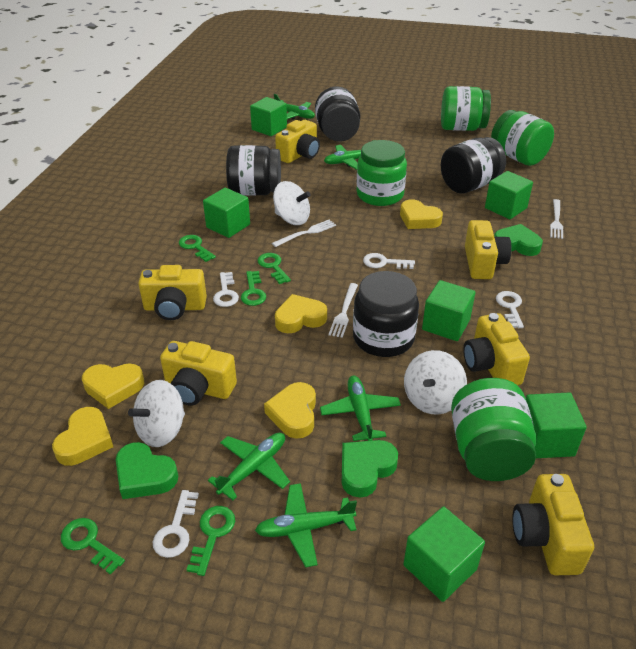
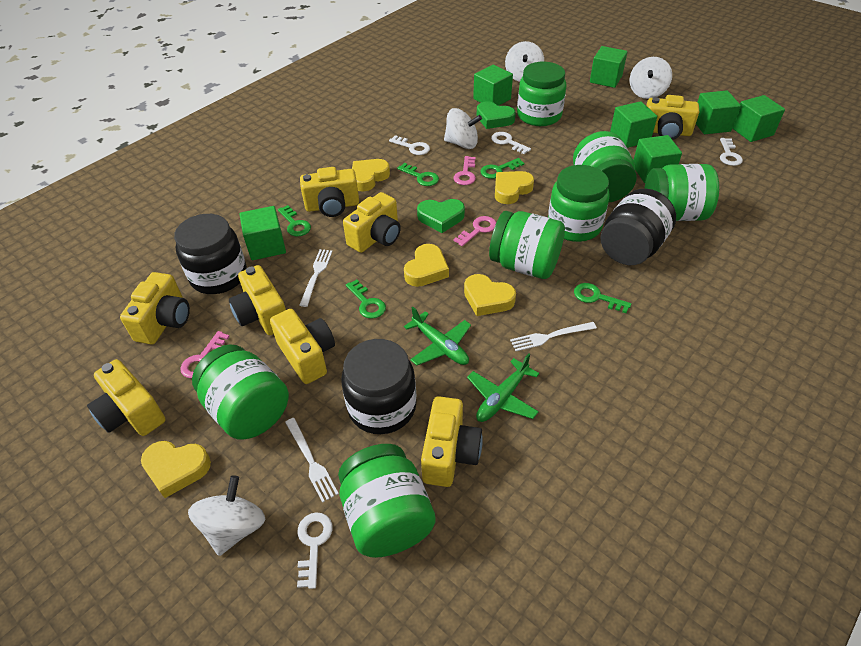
black jar: 4 -> 3
green cube: 6 -> 7
green heart: 3 -> 2
green jar: 4 -> 7
green plane: 5 -> 2
pink key: 0 -> 3
white spinning top: 3 -> 4
yellow camera: 6 -> 8

